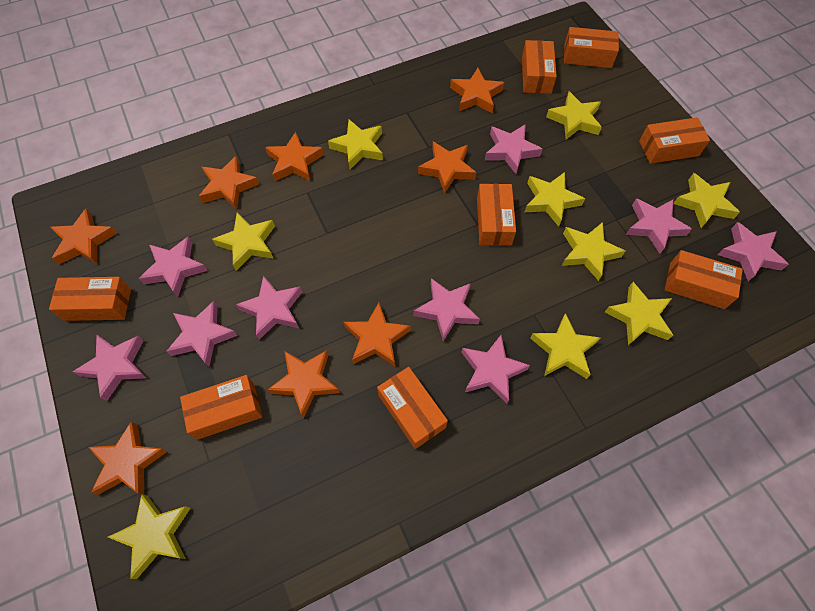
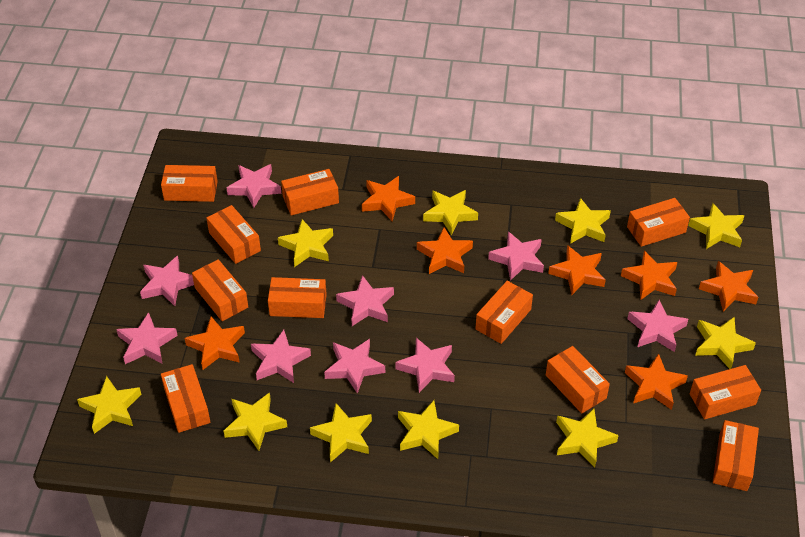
orange box: 8 -> 11
orange star: 8 -> 7
yellow star: 9 -> 10

